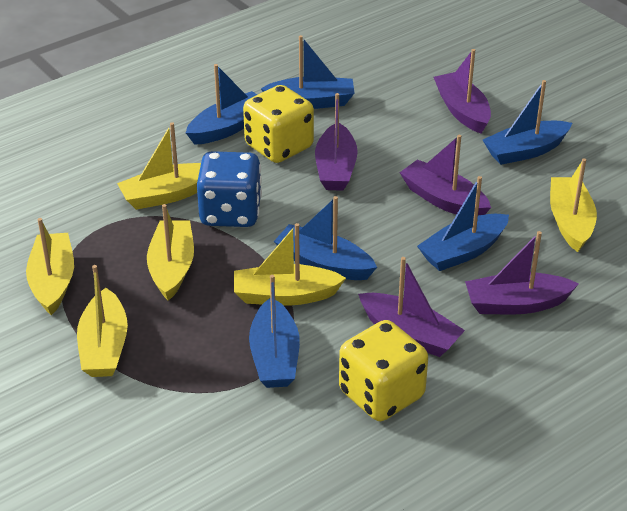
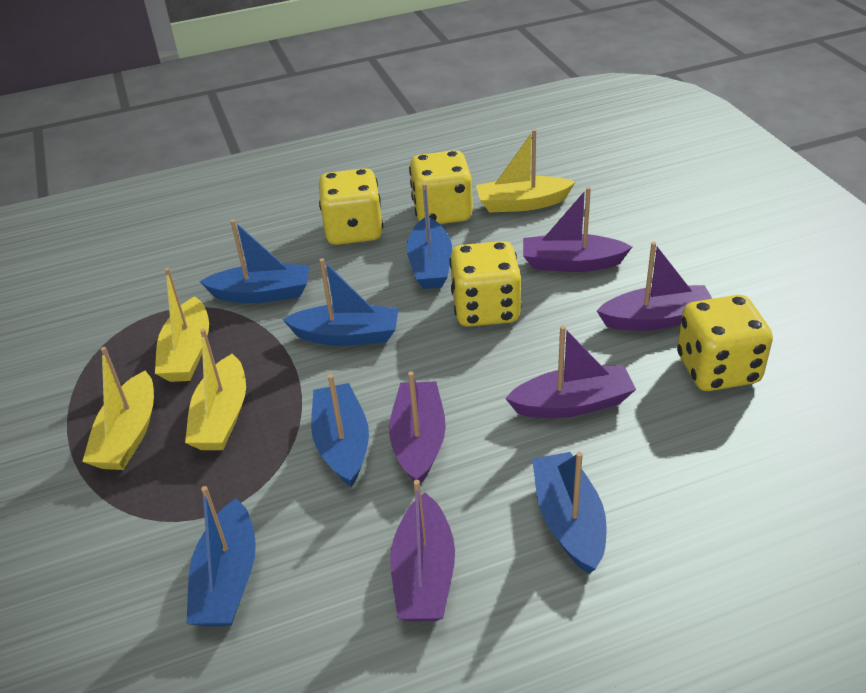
blue dice: 1 -> 0
yellow boat: 6 -> 4
yellow dice: 2 -> 4

